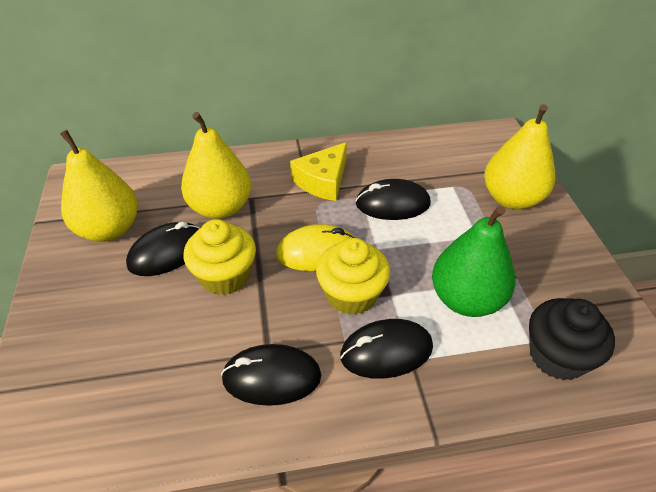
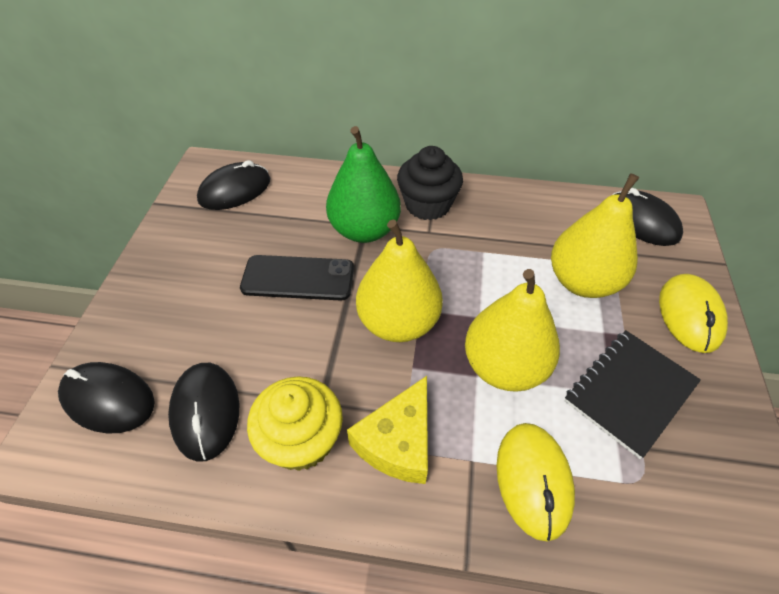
black notebook: 0 -> 1
black phone: 0 -> 1
yellow cupcake: 2 -> 1
yellow mouse: 1 -> 2

